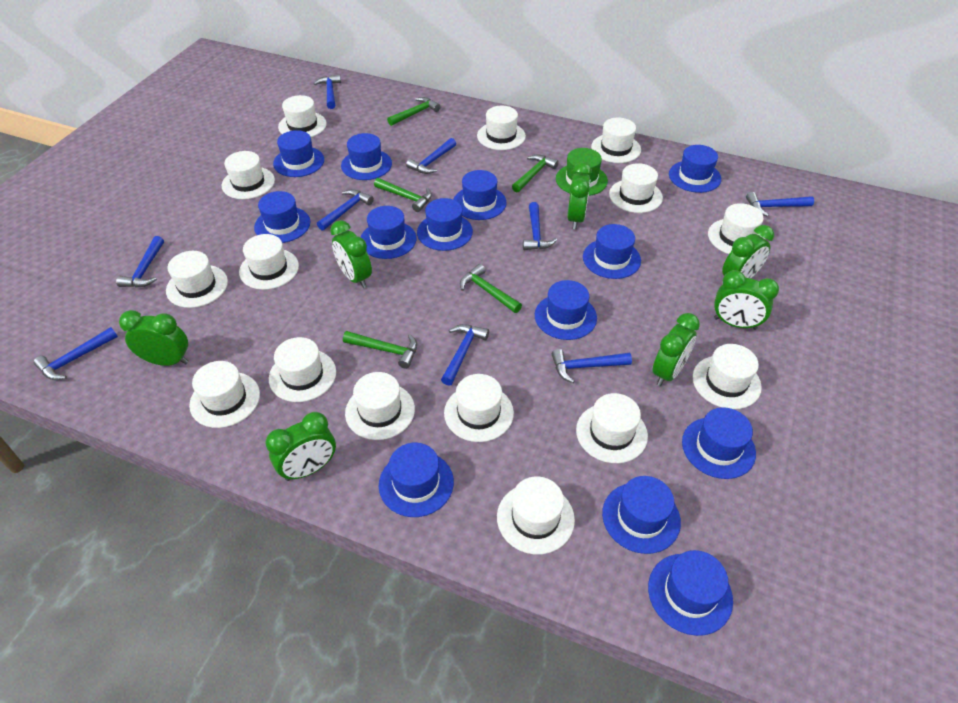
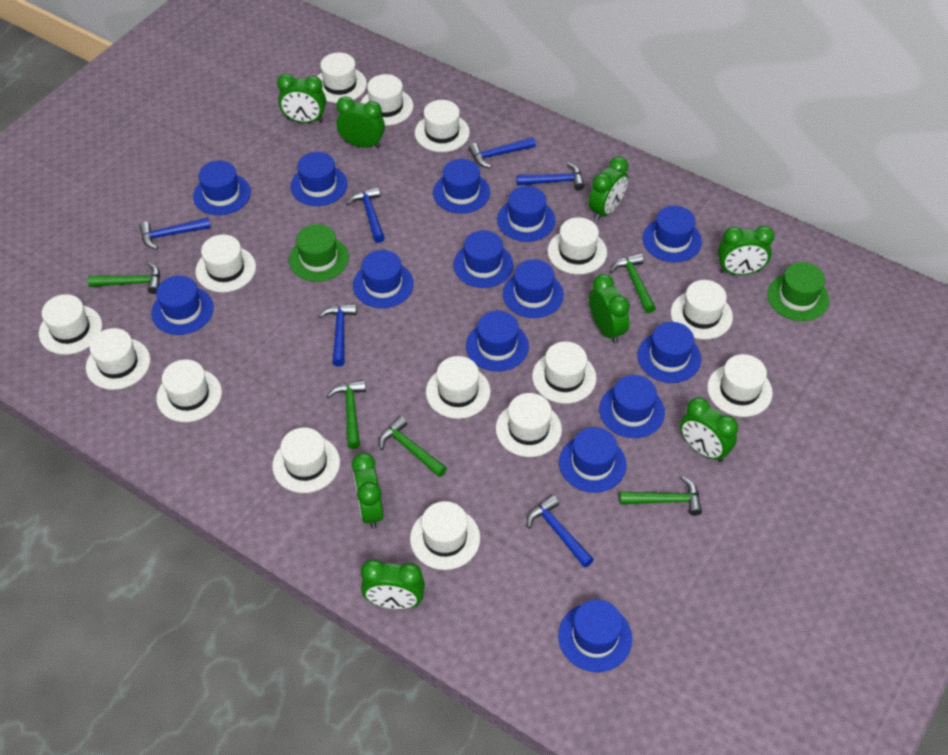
blue hammer: 9 -> 6
blue hat: 13 -> 14
green clock: 7 -> 8
green hat: 1 -> 2

